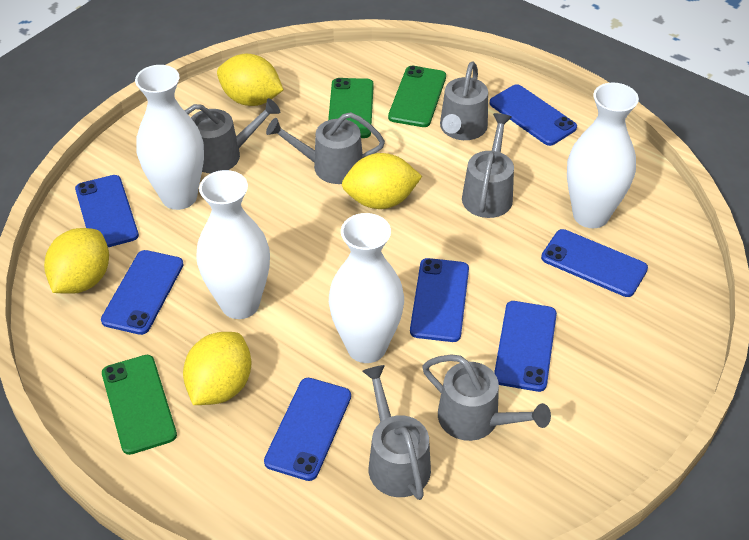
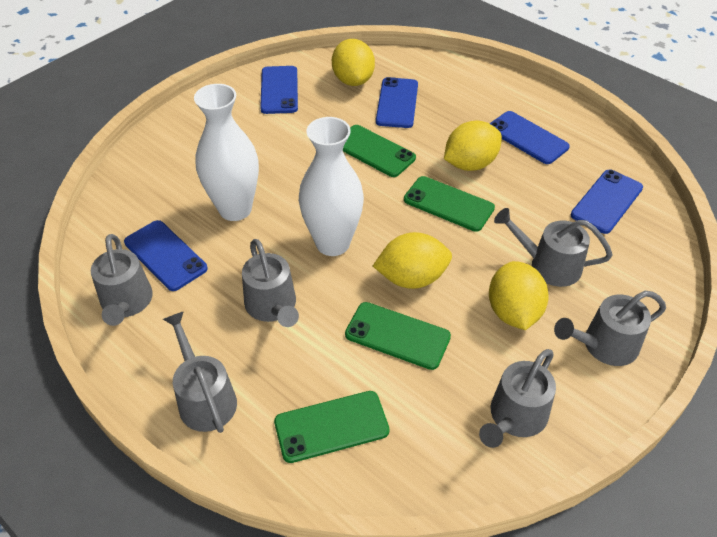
blue phone: 7 -> 5
green phone: 3 -> 4
white vase: 4 -> 2

